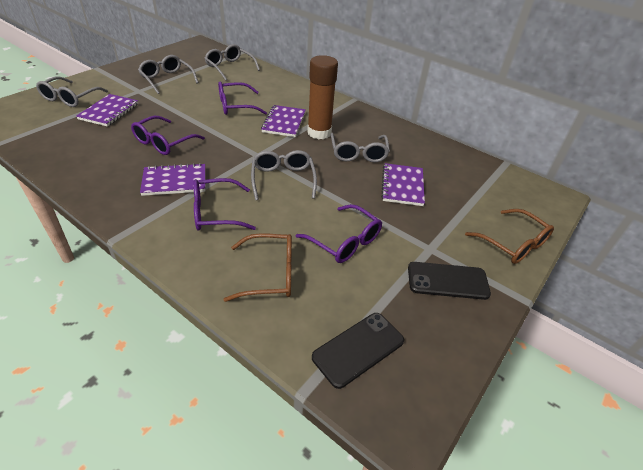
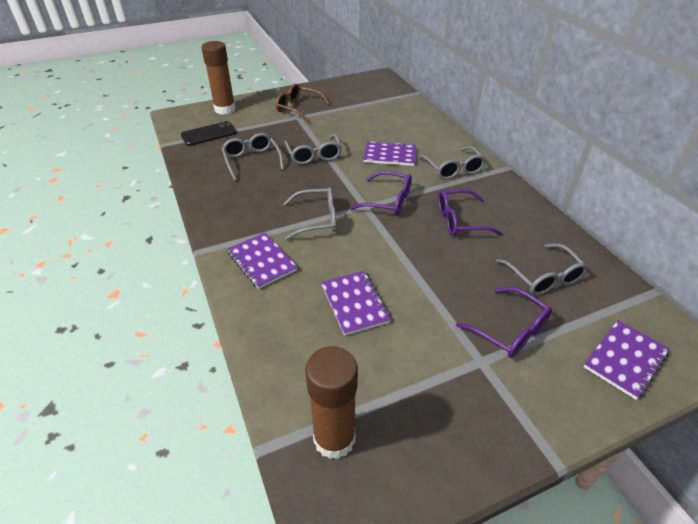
black phone: 2 -> 1
brown glasses: 2 -> 1
brown glue stick: 1 -> 2
purple glasses: 4 -> 3

